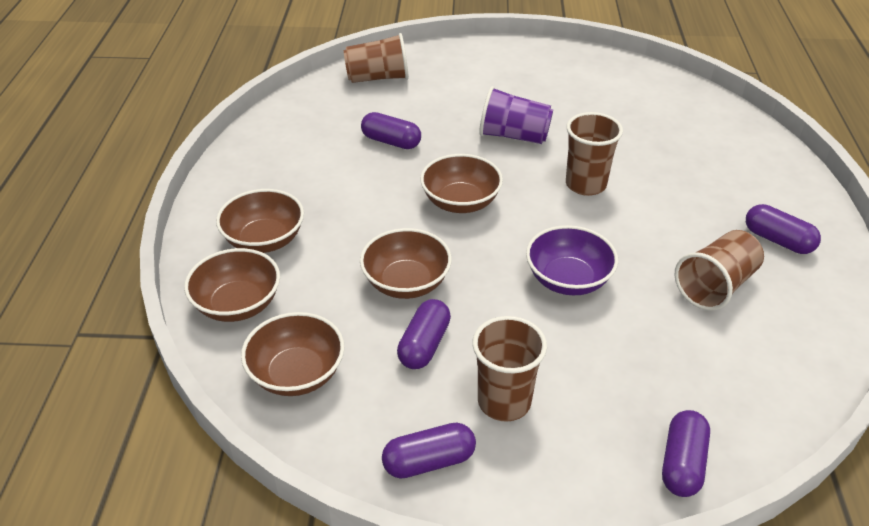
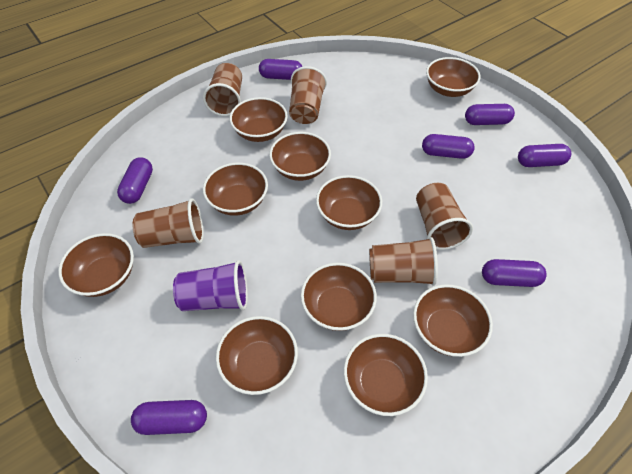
brown bowl: 5 -> 10
brown cup: 4 -> 5
purple bowl: 1 -> 0
purple capsule: 5 -> 7

